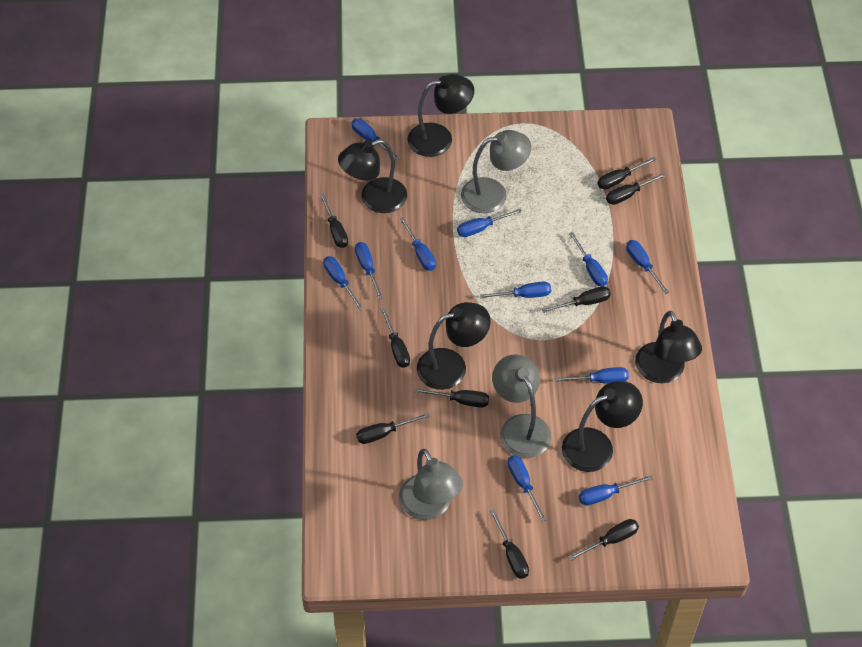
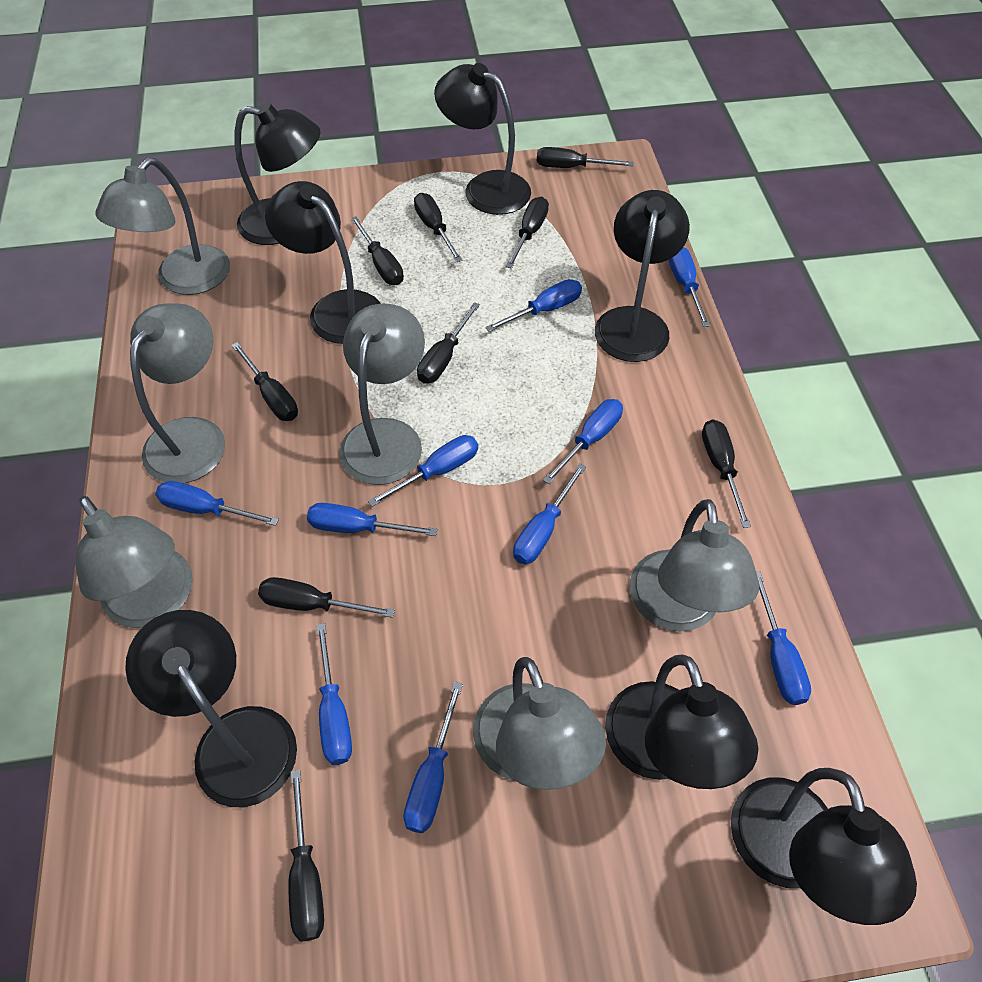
black lamp: 5 -> 7
blue screwdriver: 11 -> 10
grey lamp: 3 -> 6

